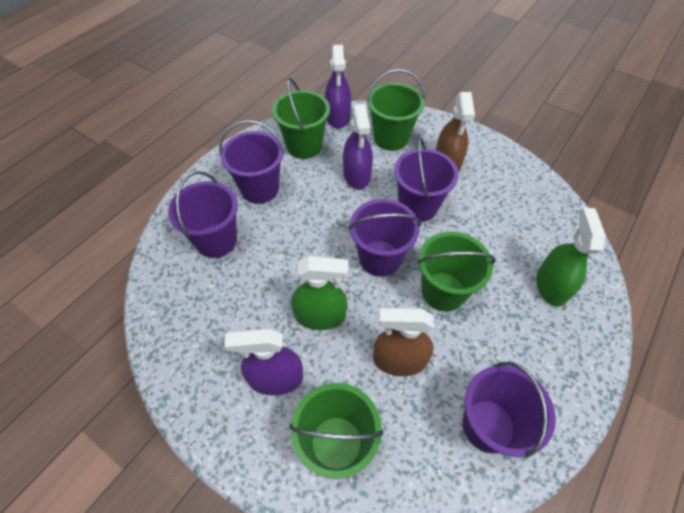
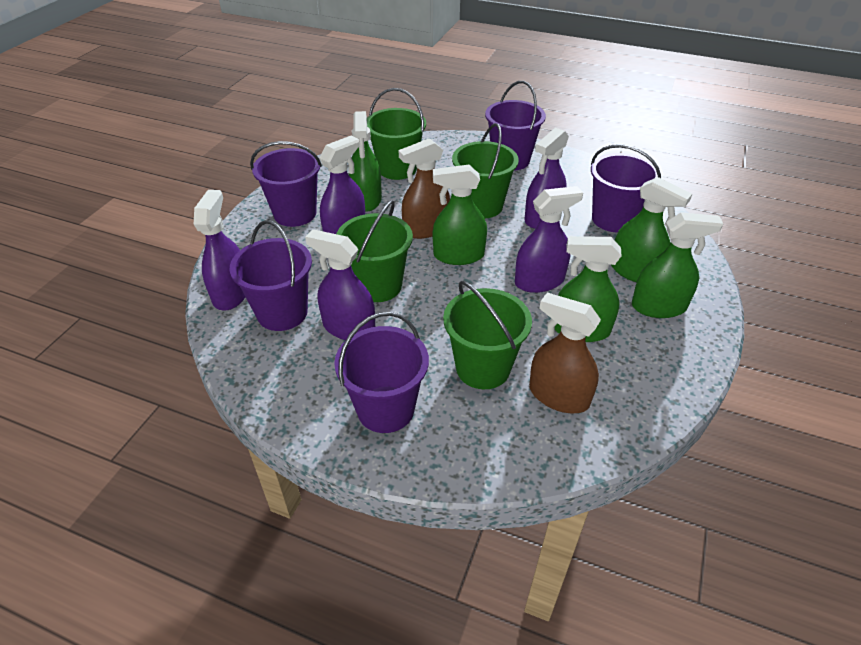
green spray bottle: 2 -> 5
purple spray bottle: 3 -> 5

